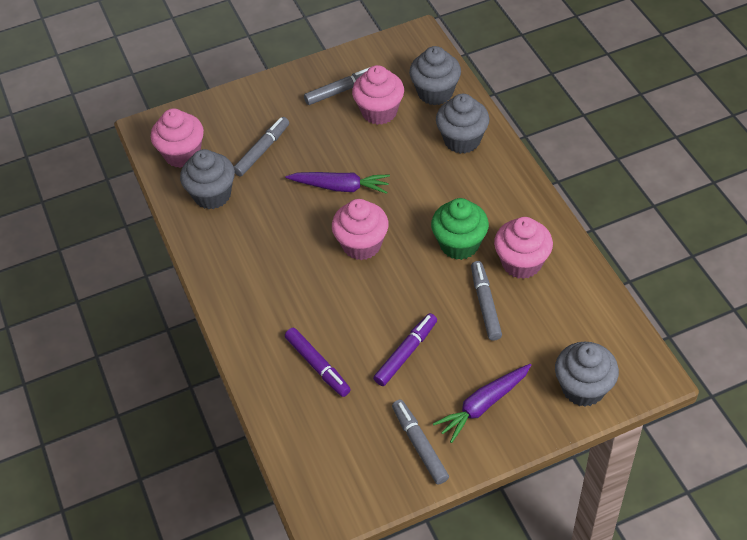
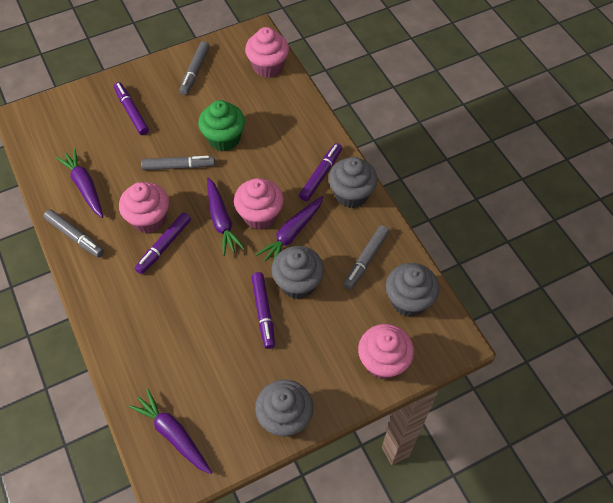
purple carrot: 2 -> 4
purple marker: 2 -> 4

